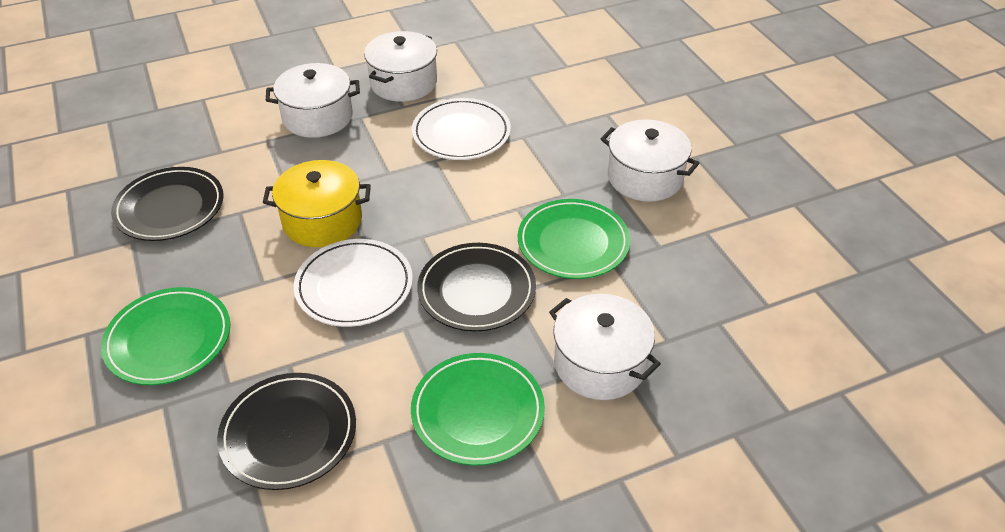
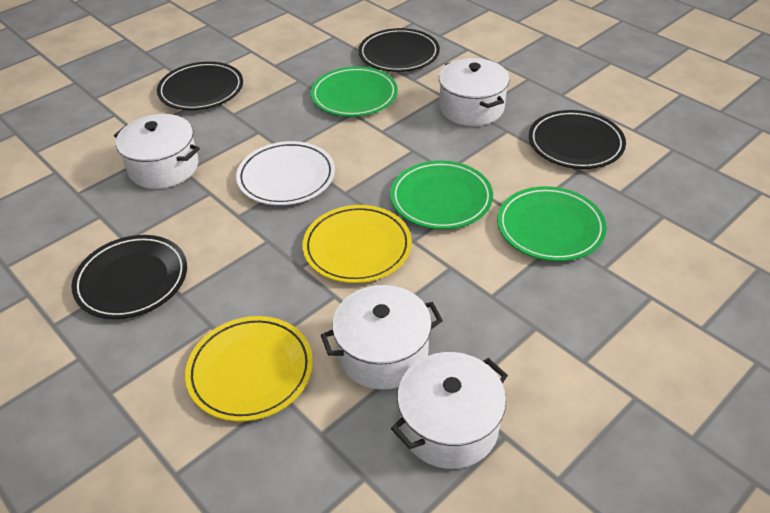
black plate: 3 -> 4
white plate: 2 -> 1
yellow plate: 0 -> 2
yellow pot: 1 -> 0

